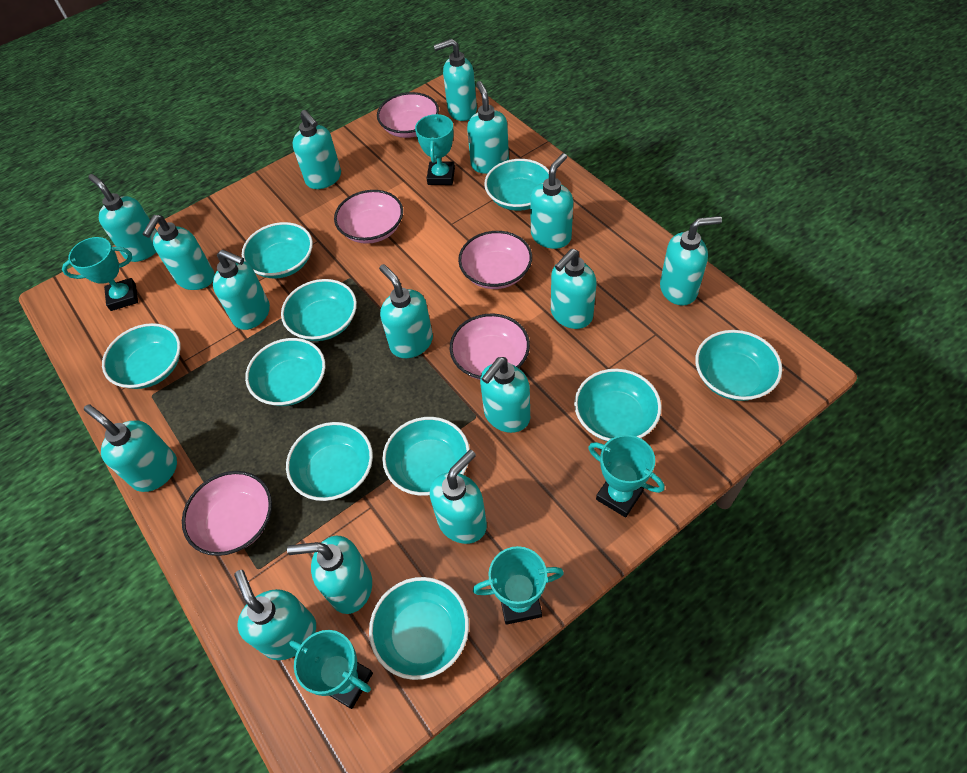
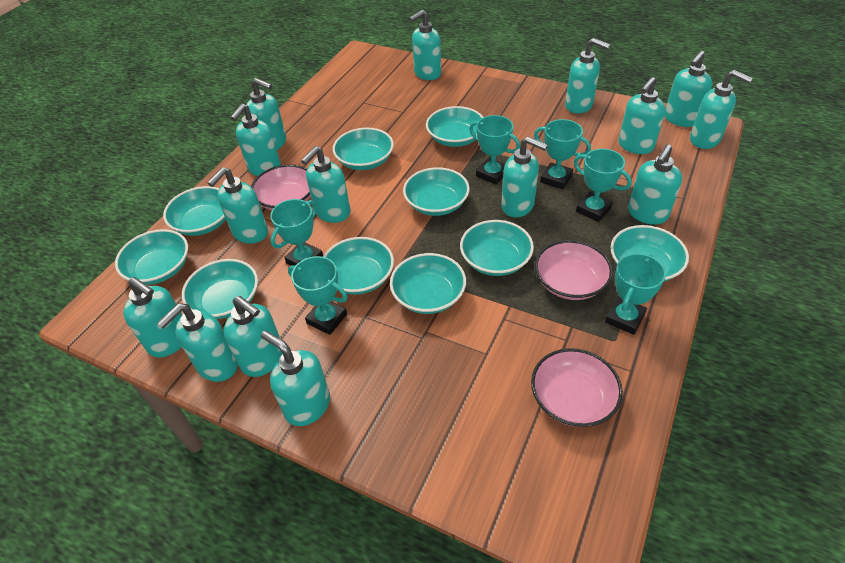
pink bowl: 5 -> 3
turquoise trophy: 5 -> 6

